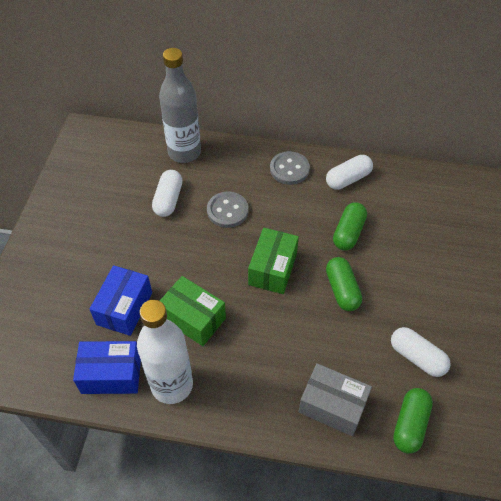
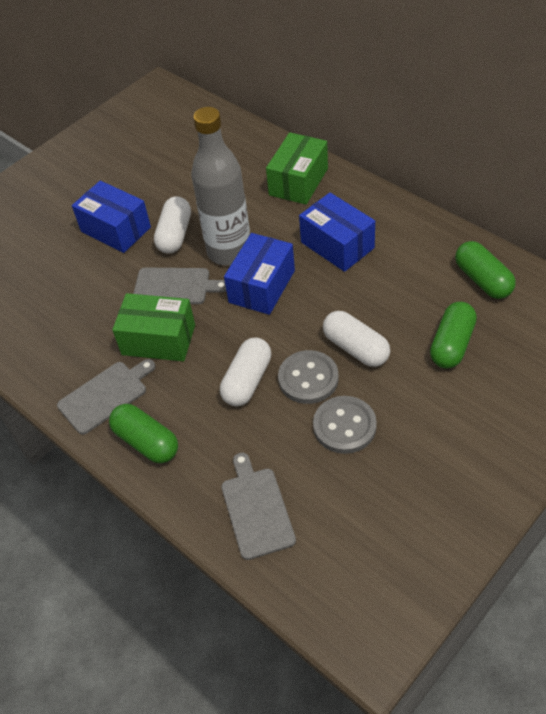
blue box: 2 -> 3
grey box: 1 -> 0
grey cutting board: 0 -> 3
white bottle: 1 -> 0

